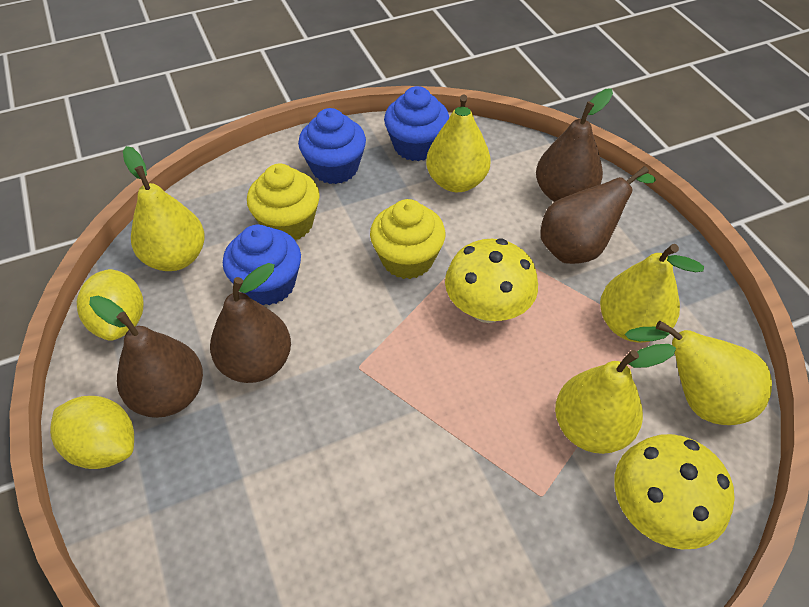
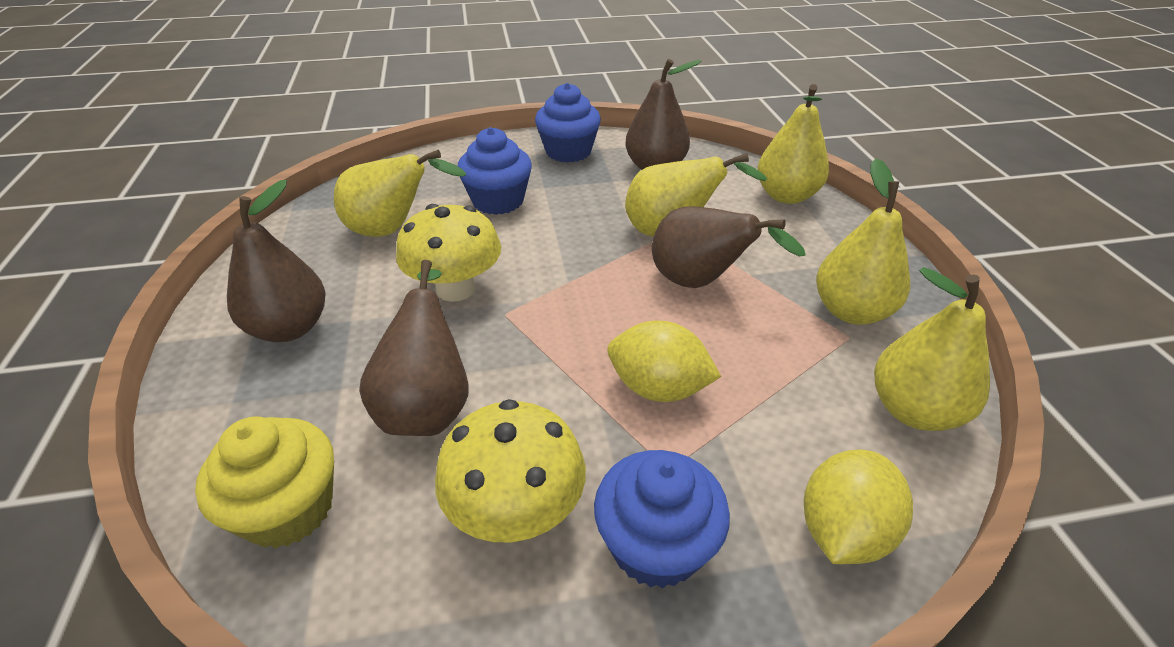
yellow cupcake: 2 -> 1

